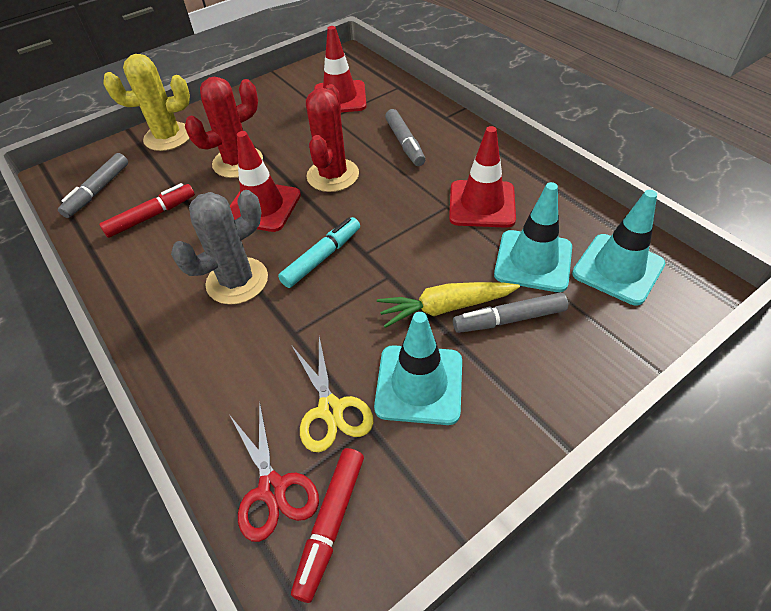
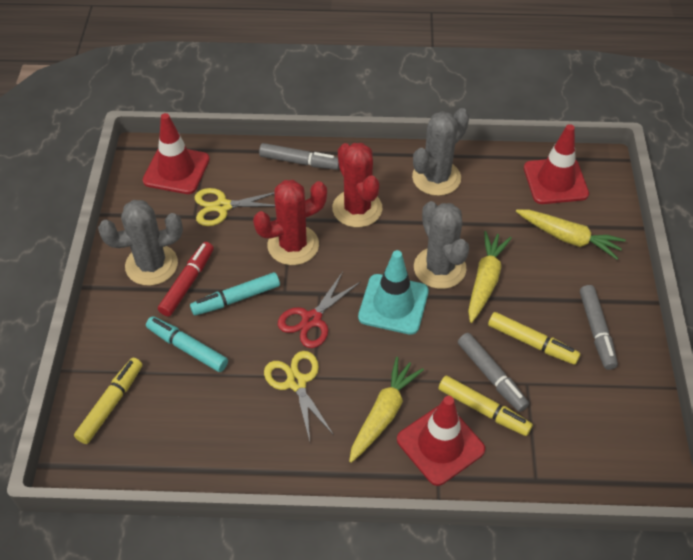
grey cactus: 1 -> 3
red marker: 2 -> 1
turquoise marker: 1 -> 2
turquoise traffic cone: 3 -> 1
yellow cactus: 1 -> 0
yellow carrot: 1 -> 3
yellow marker: 0 -> 3
yellow scissors: 1 -> 2

